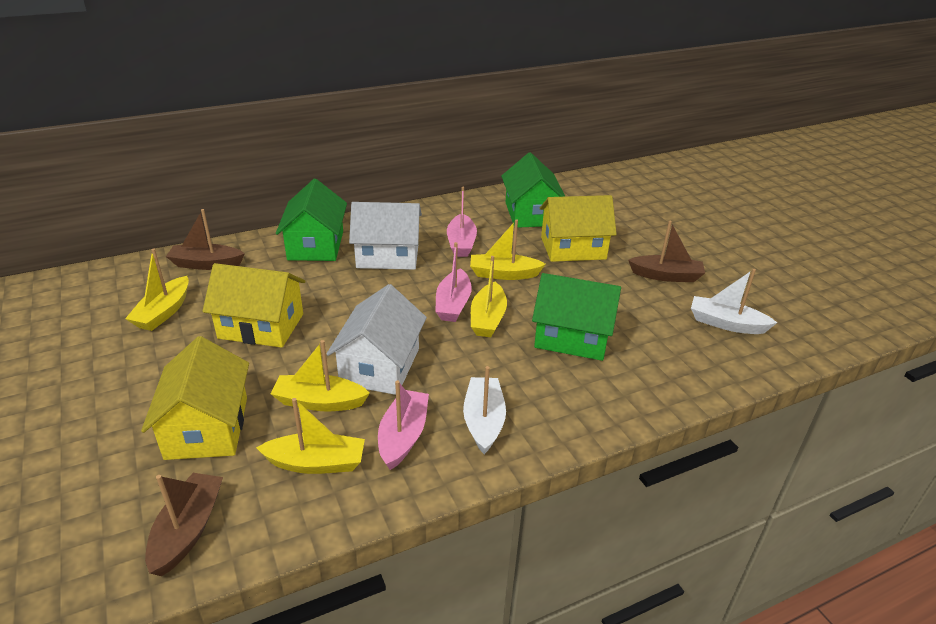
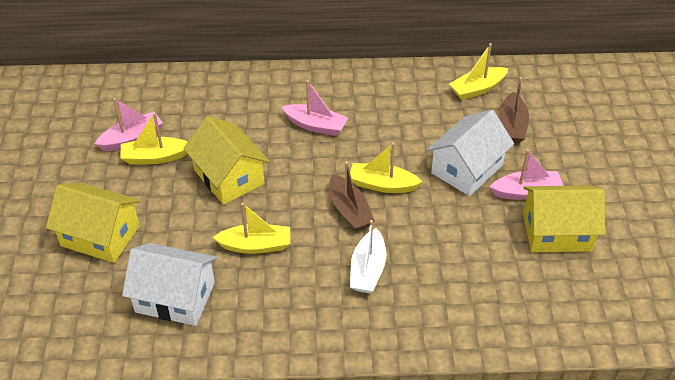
brown boat: 3 -> 2
green house: 3 -> 0
white boat: 2 -> 1
yellow boat: 5 -> 4

